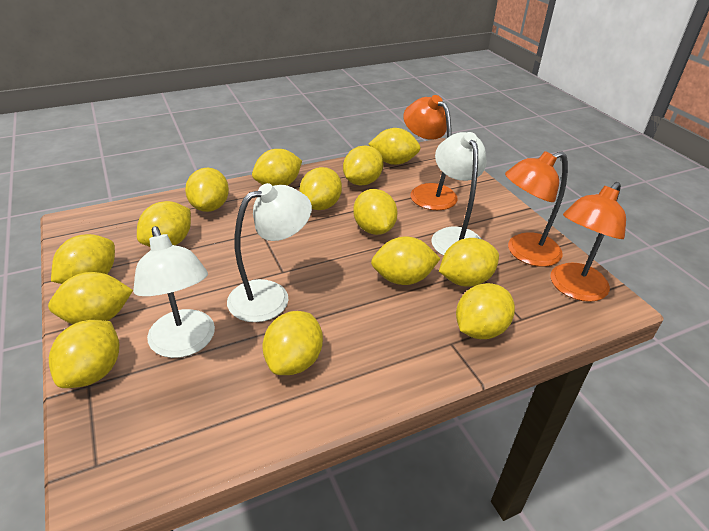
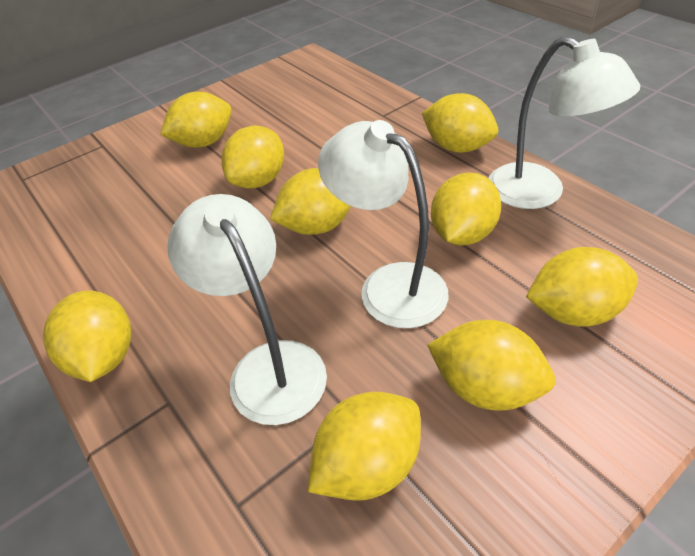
orange lamp: 3 -> 0
yellow lemon: 14 -> 9

